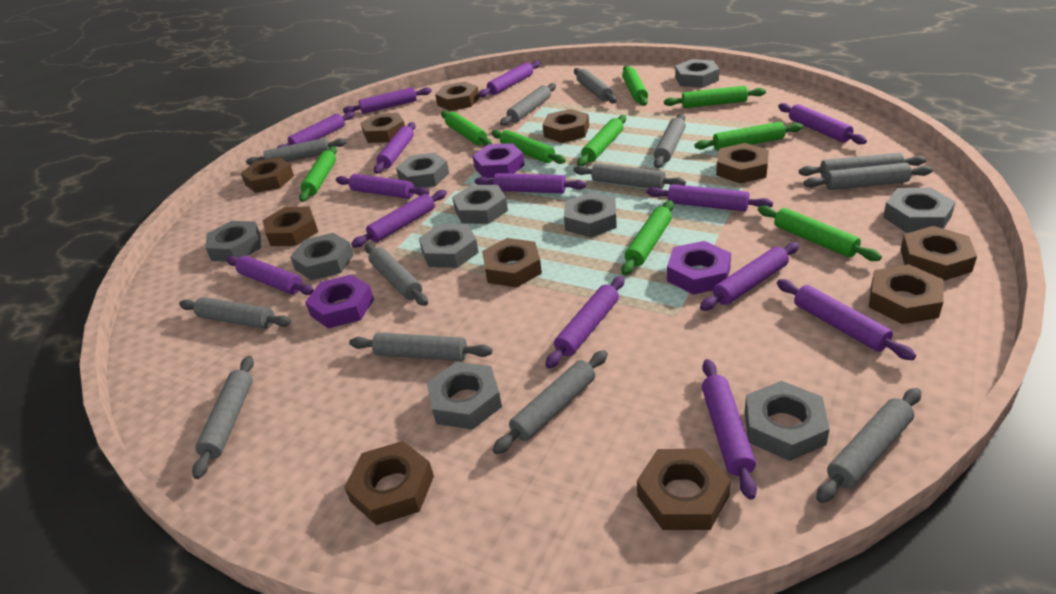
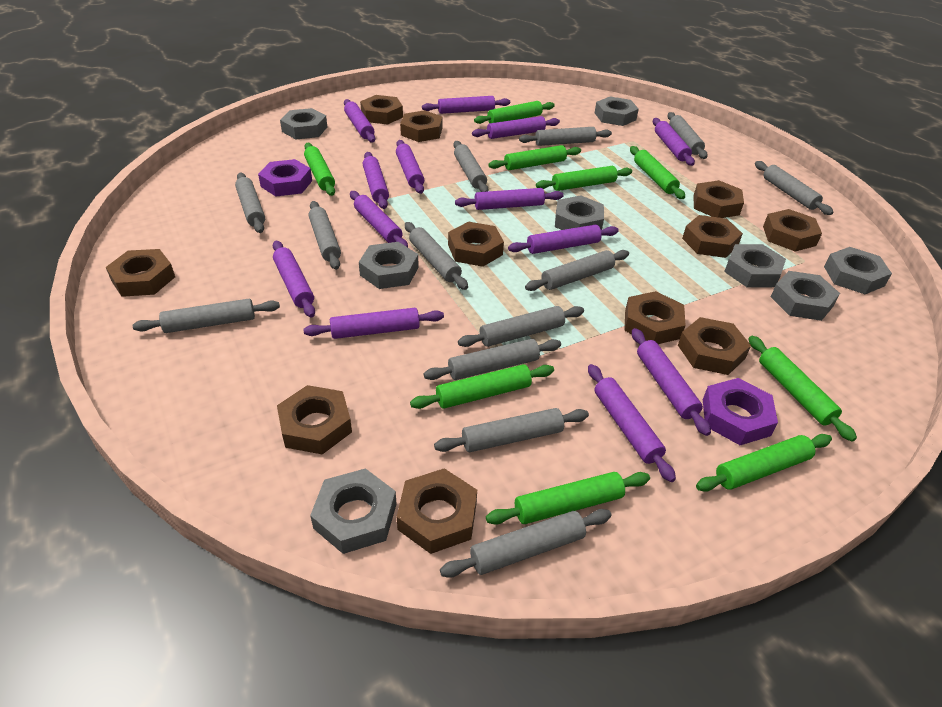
grey nut: 10 -> 8
purple nut: 3 -> 2
purple rolling pin: 14 -> 13

